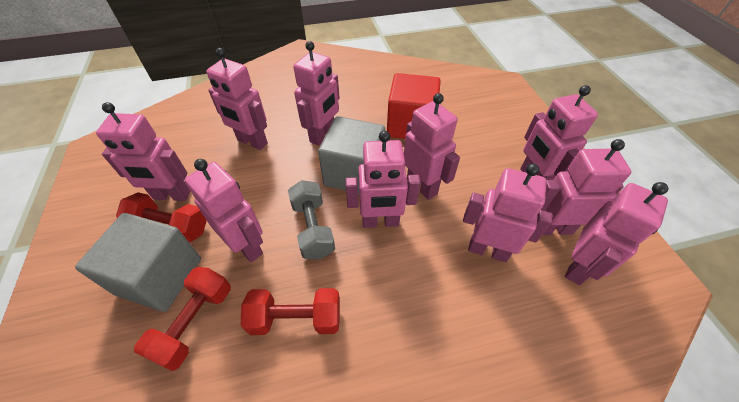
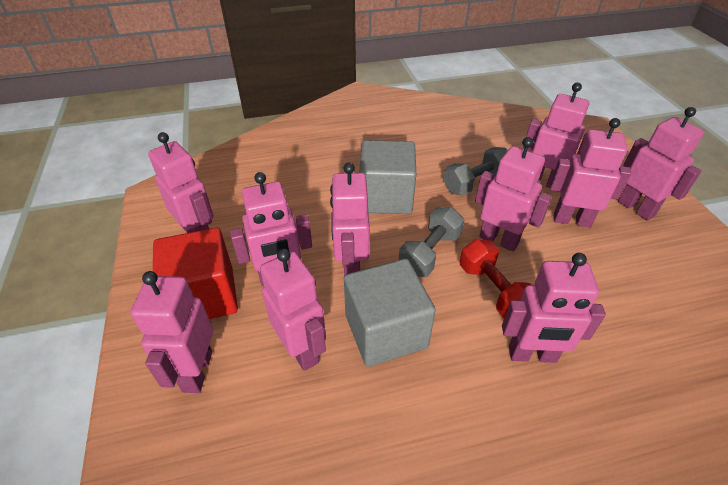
grey dumbbell: 1 -> 2
red dumbbell: 3 -> 1

